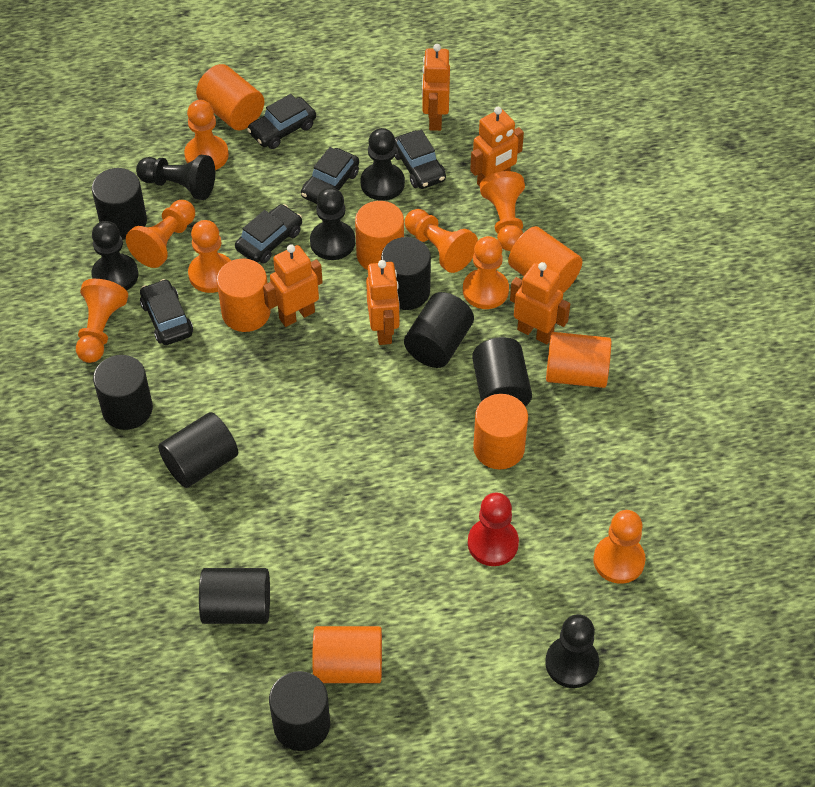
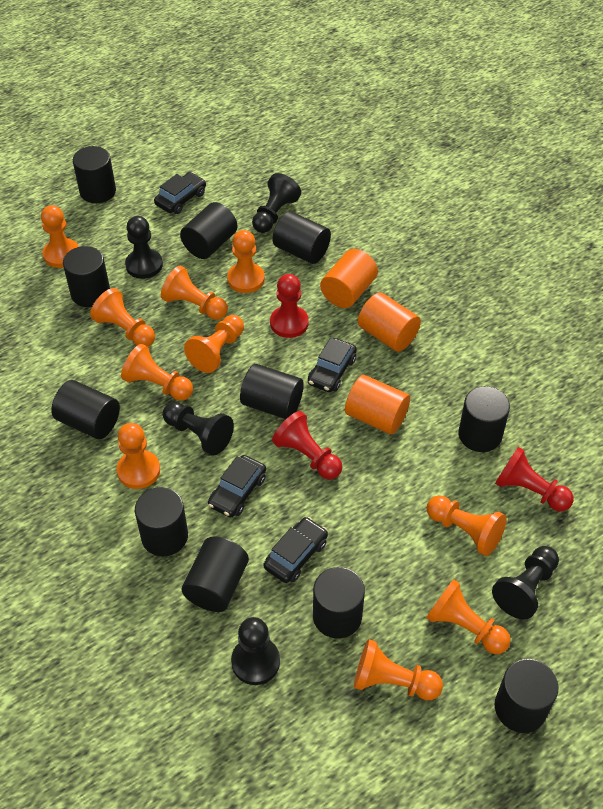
black car: 5 -> 4
black cylinder: 8 -> 11
orange cylinder: 7 -> 3
orange pawn: 8 -> 10
orange robot: 5 -> 0
red pawn: 1 -> 3

